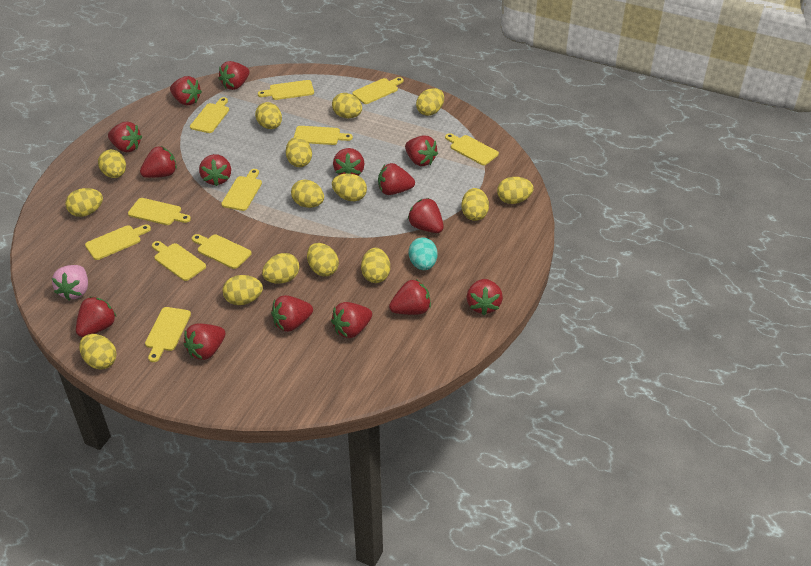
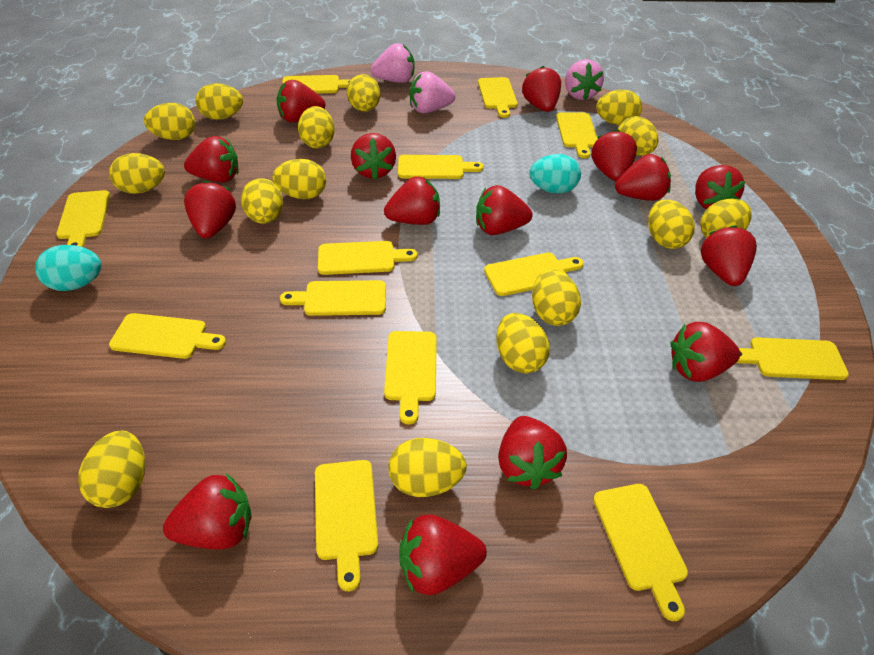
pink strawberry: 1 -> 3
turquoise egg: 1 -> 2
yellow cutting board: 11 -> 13

